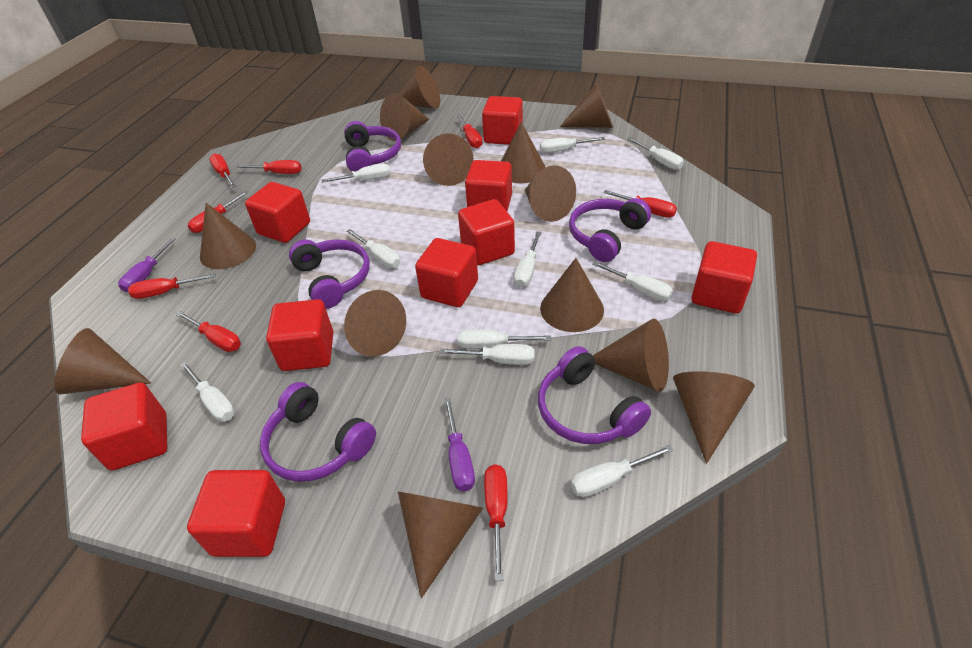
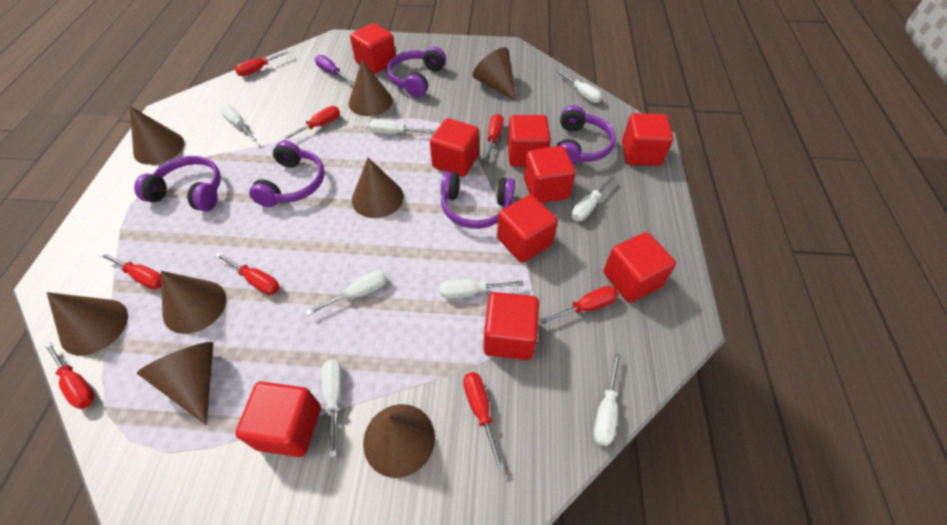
brown cone: 13 -> 8
purple screwdriver: 2 -> 1
white screwdriver: 10 -> 8

